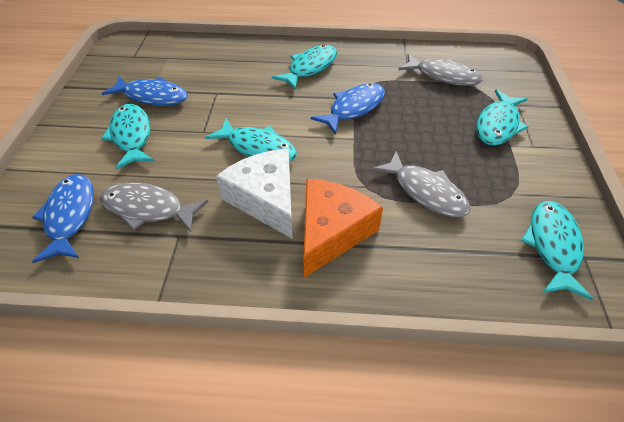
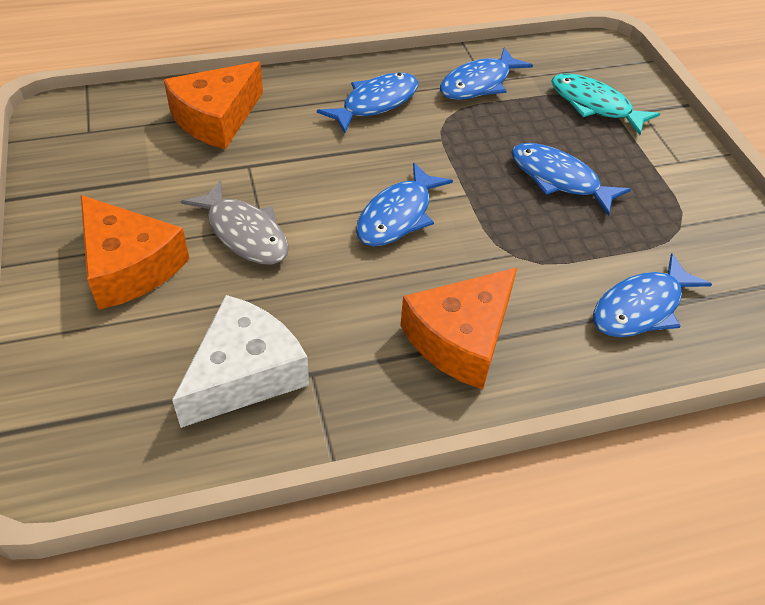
blue fish: 3 -> 5
grey fish: 3 -> 1
orange cheese: 1 -> 3
turquoise fish: 5 -> 1

